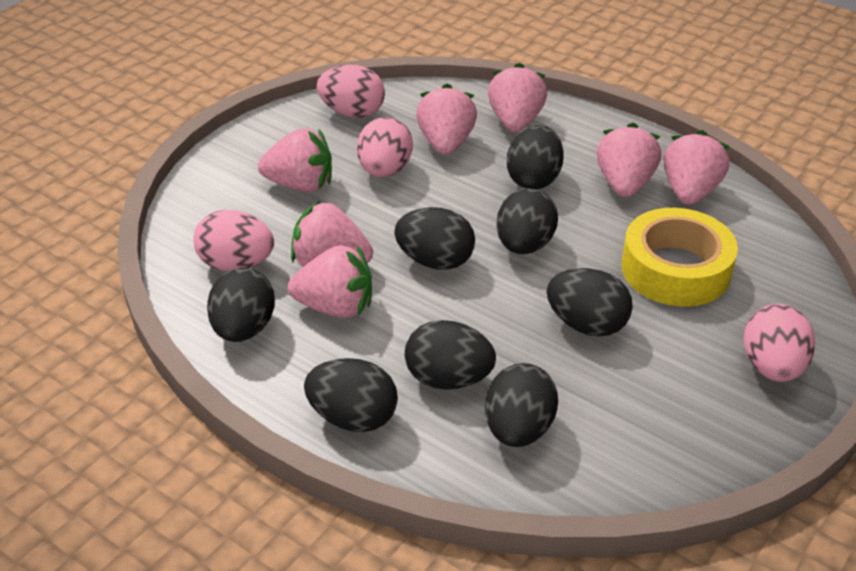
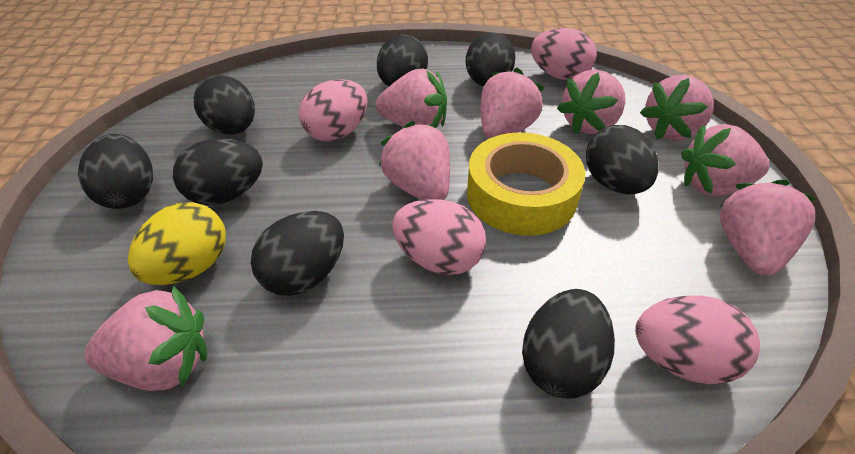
pink strawberry: 7 -> 8
yellow egg: 0 -> 1

